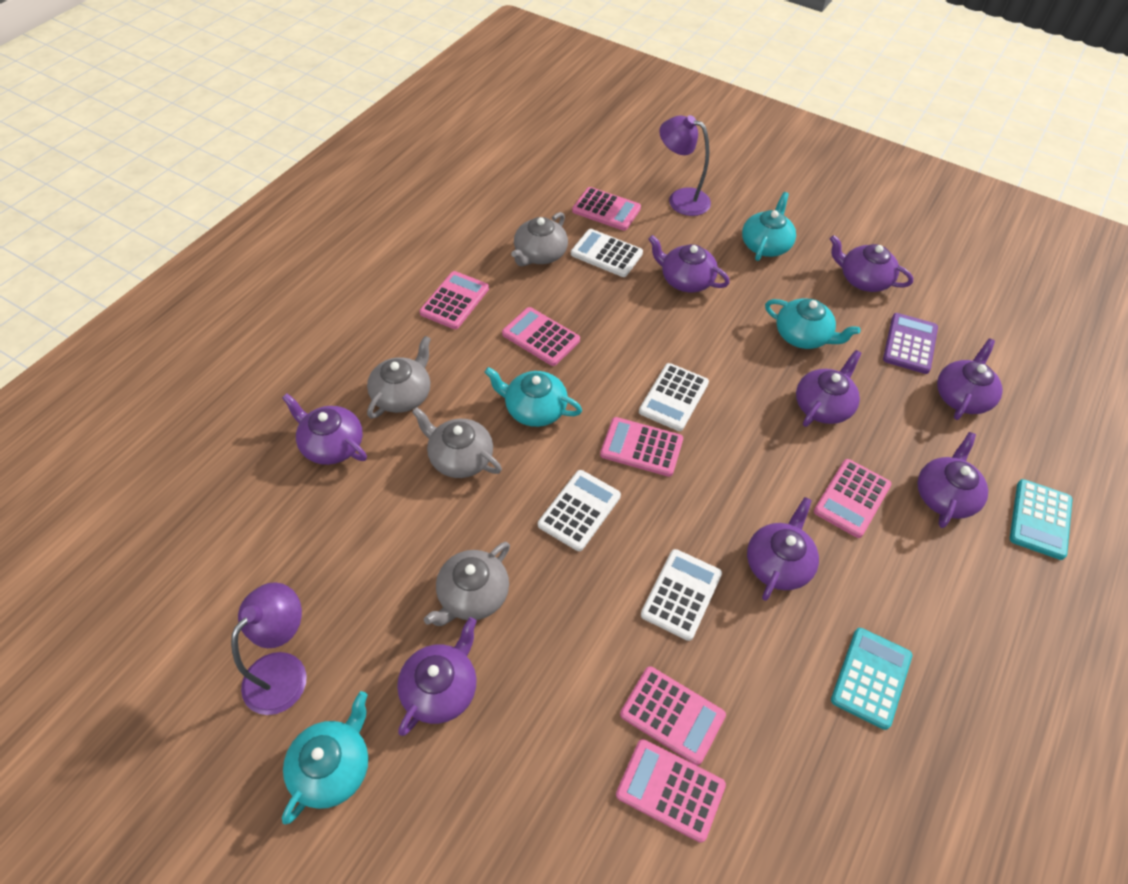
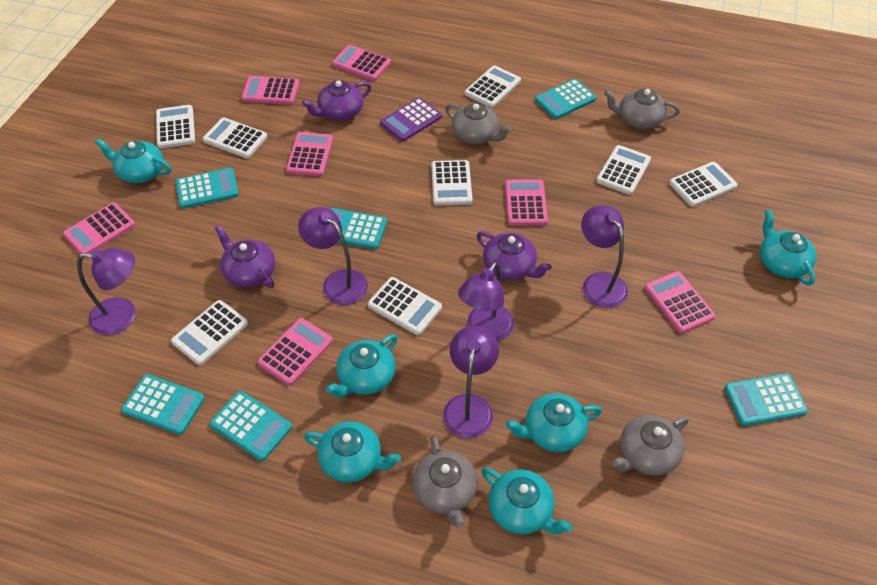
purple lamp: 2 -> 5
purple teapot: 8 -> 3
turquoise calculator: 2 -> 6
turquoise teapot: 4 -> 6
white calculator: 4 -> 8

